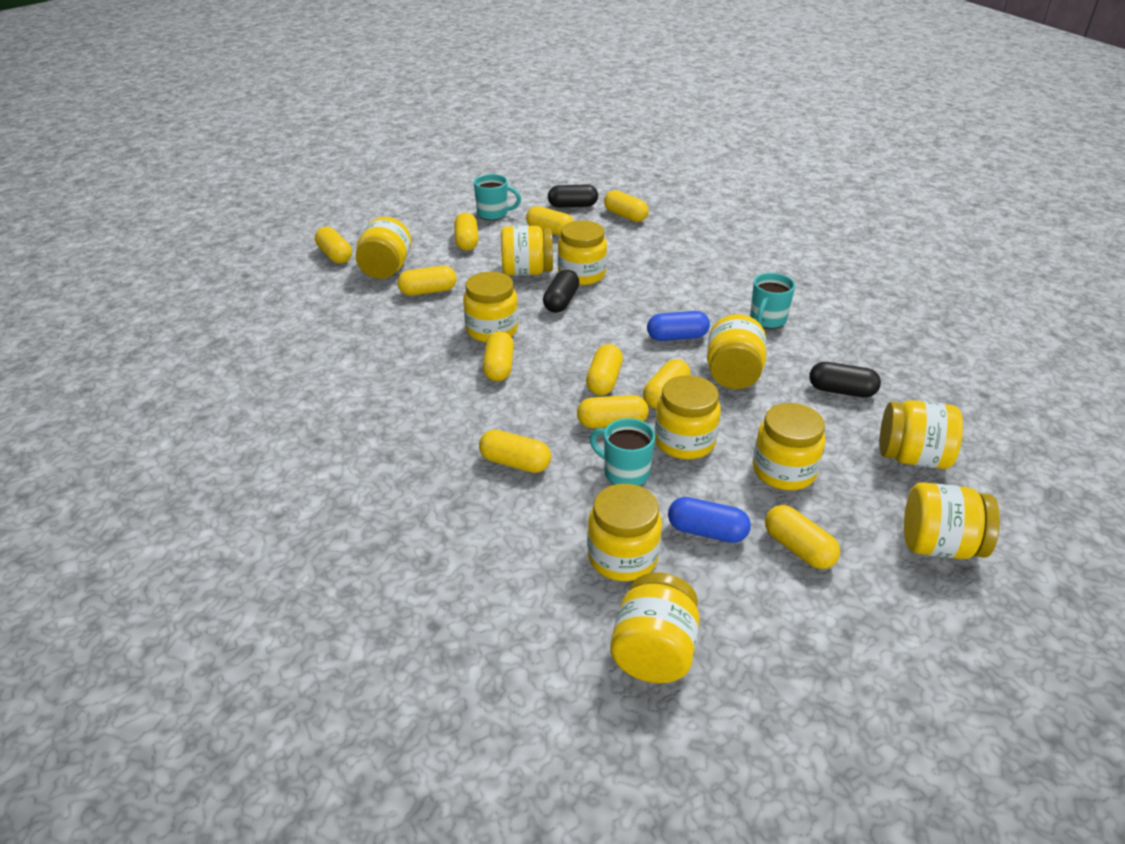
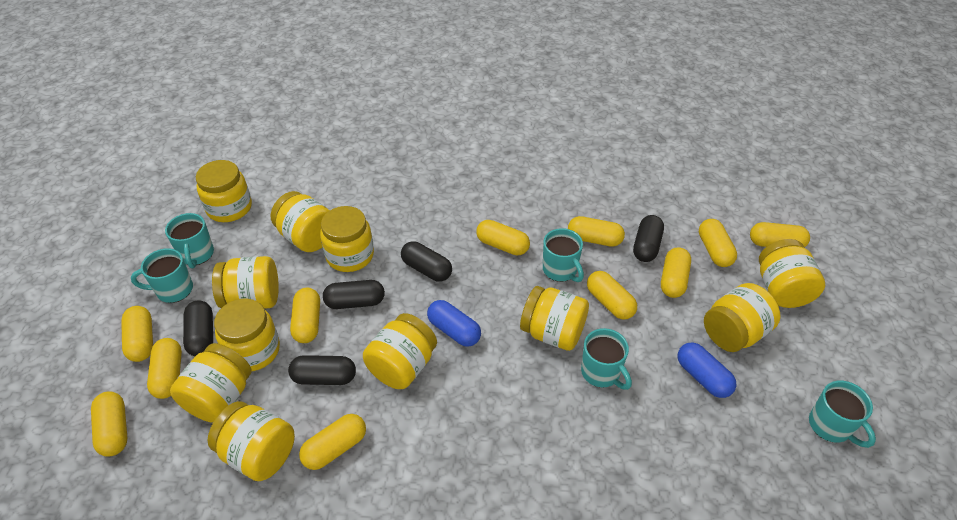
black capsule: 3 -> 5
turquoise mug: 3 -> 5

